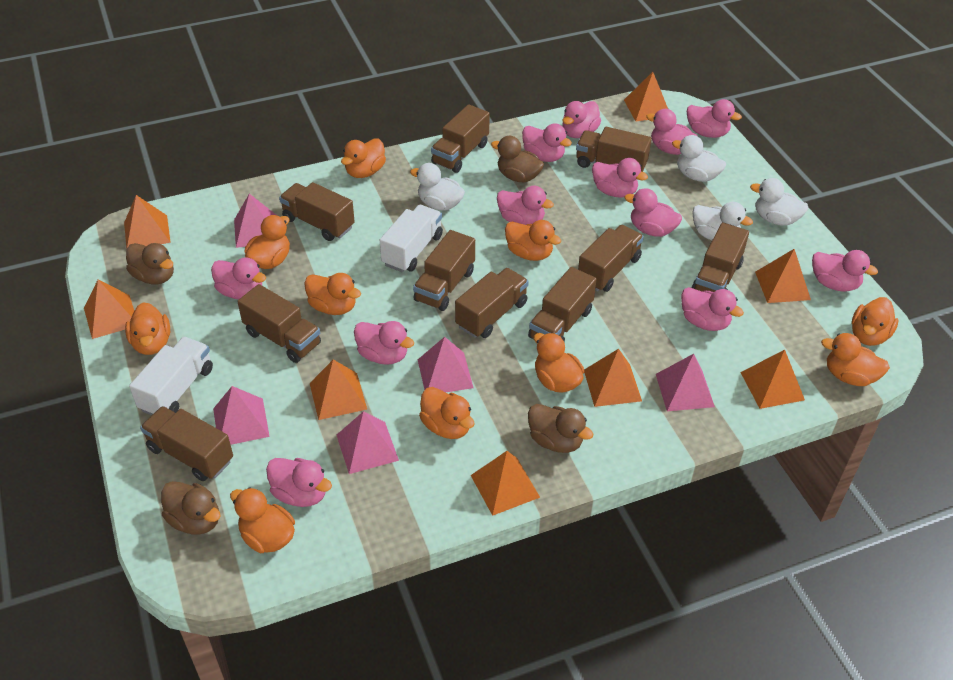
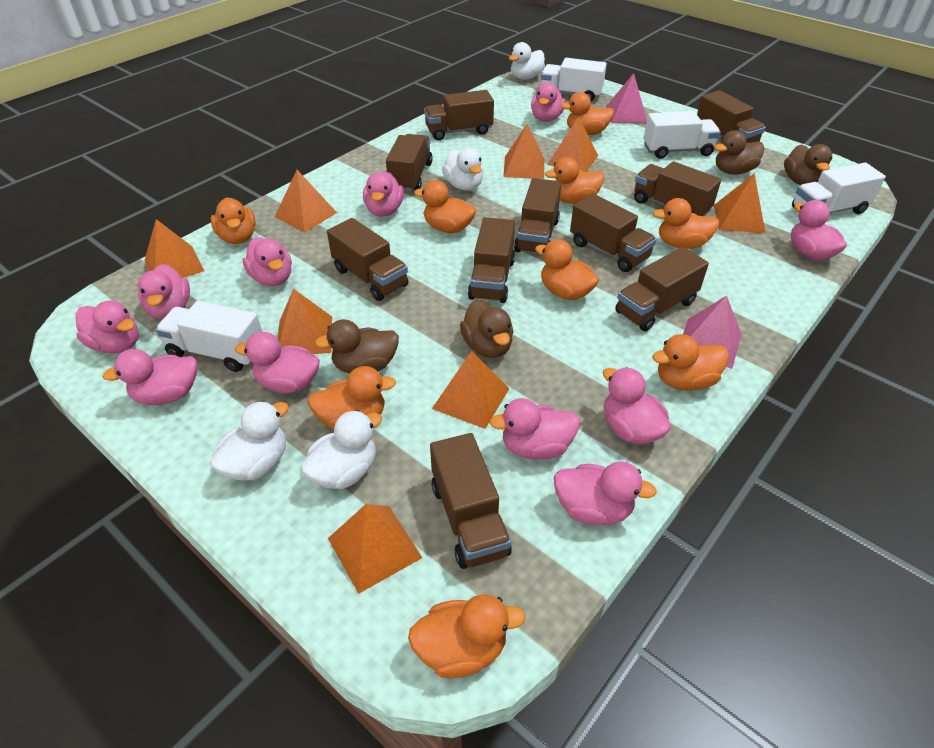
orange duck: 10 -> 9
pink duck: 12 -> 11
pink pyramid: 5 -> 2
white truck: 2 -> 4

